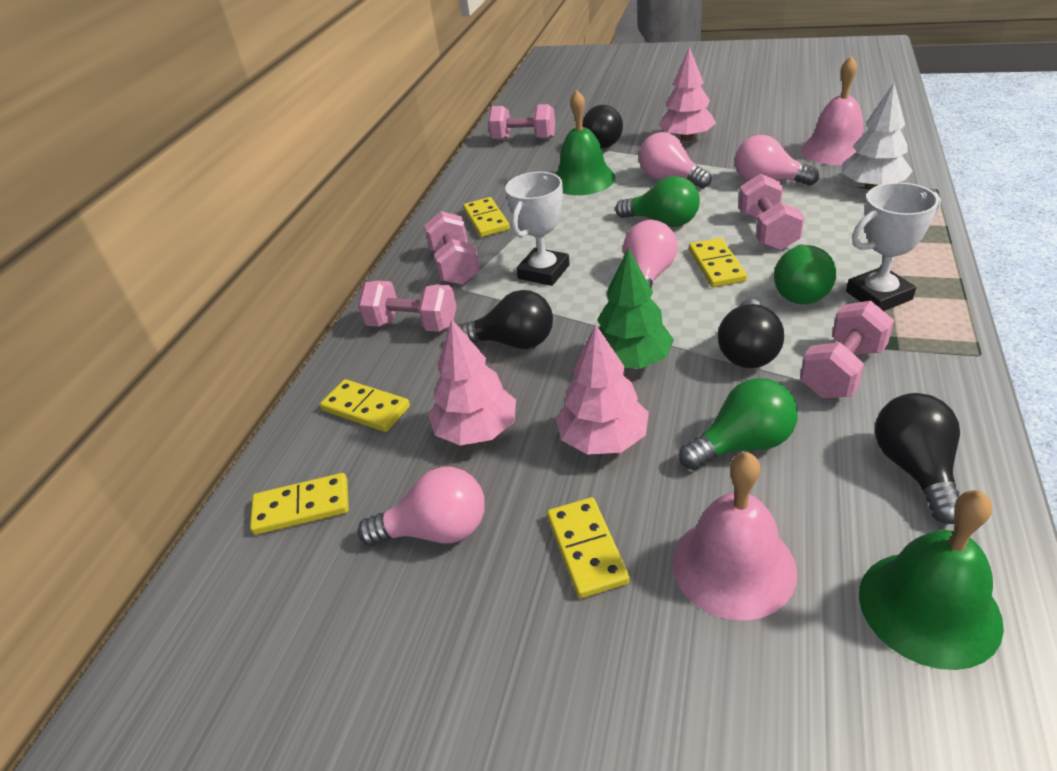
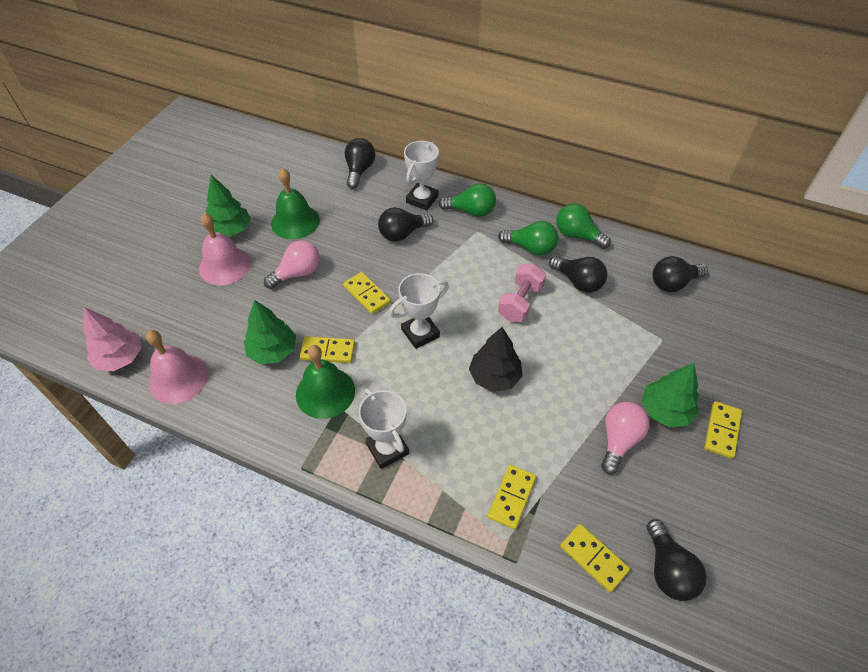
black light bulb: 4 -> 5
black tree: 0 -> 1
green tree: 1 -> 3
pink dumbbell: 5 -> 1
pink light bulb: 4 -> 2
pink tree: 3 -> 1
white tree: 1 -> 0
white trophy: 2 -> 3

